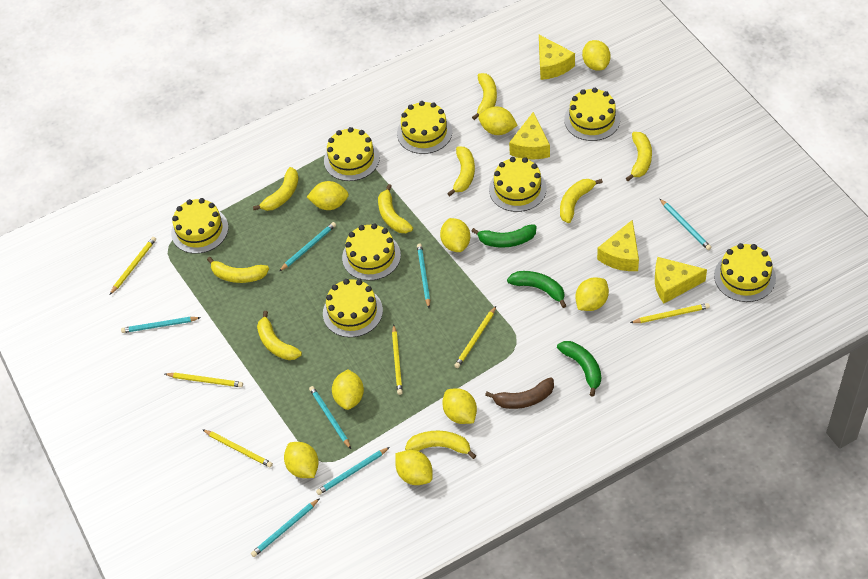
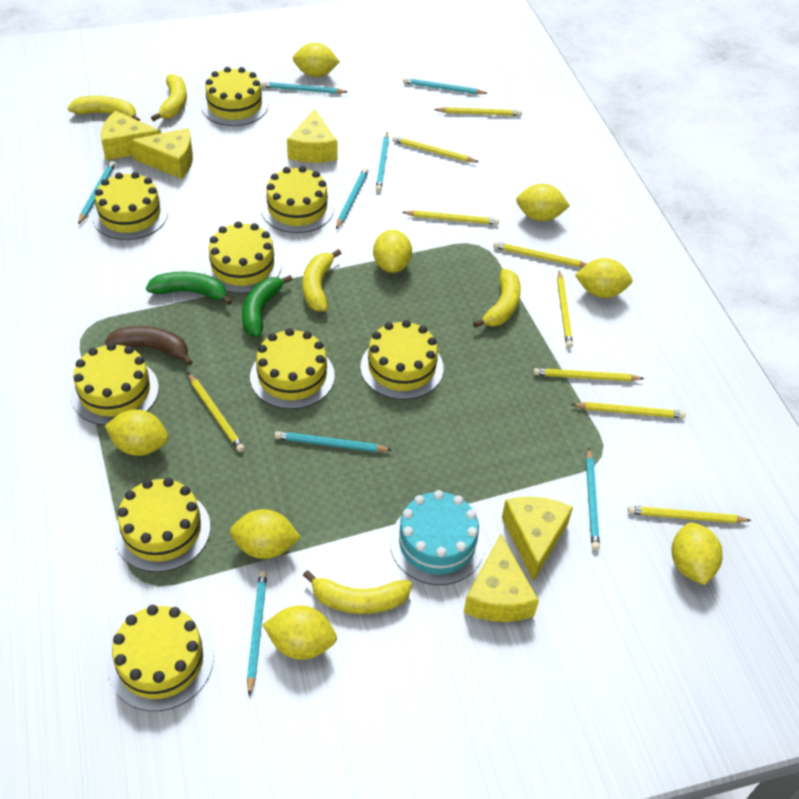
green banana: 3 -> 2
turquoise cake: 0 -> 1
turquoise pencil: 7 -> 8
yellow banana: 9 -> 5
yellow cake: 8 -> 9
yellow cheese: 4 -> 5
yellow lemon: 9 -> 8
yellow pencil: 6 -> 9

